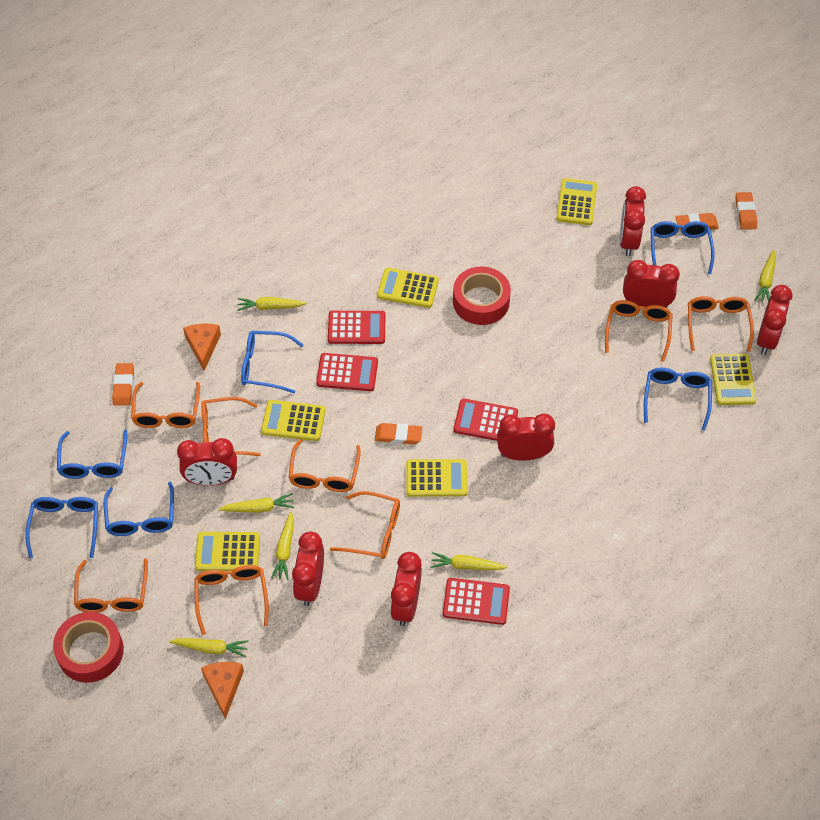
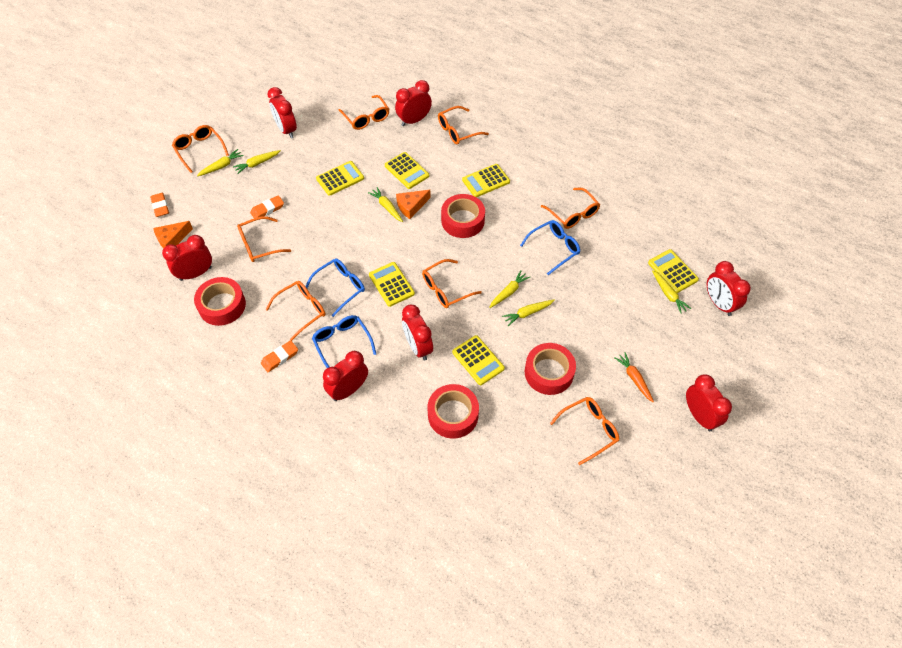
blue glasses: 6 -> 3
orange carrot: 0 -> 1
orange eraser: 4 -> 3
red calculator: 4 -> 0
red tape: 2 -> 4

